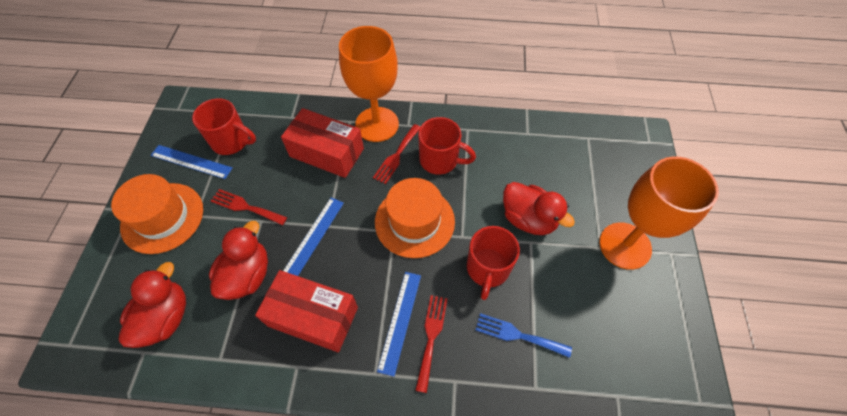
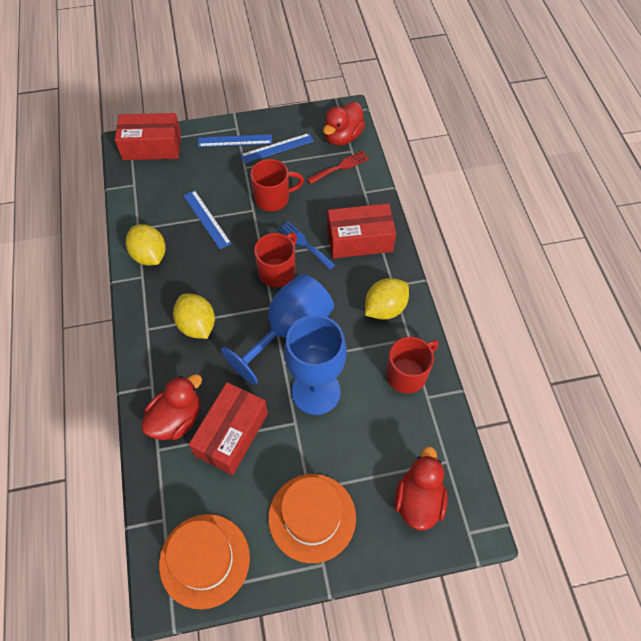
blue goblet: 0 -> 2
orange goblet: 2 -> 0
red box: 2 -> 3
red fork: 3 -> 1
yellow lemon: 0 -> 3

